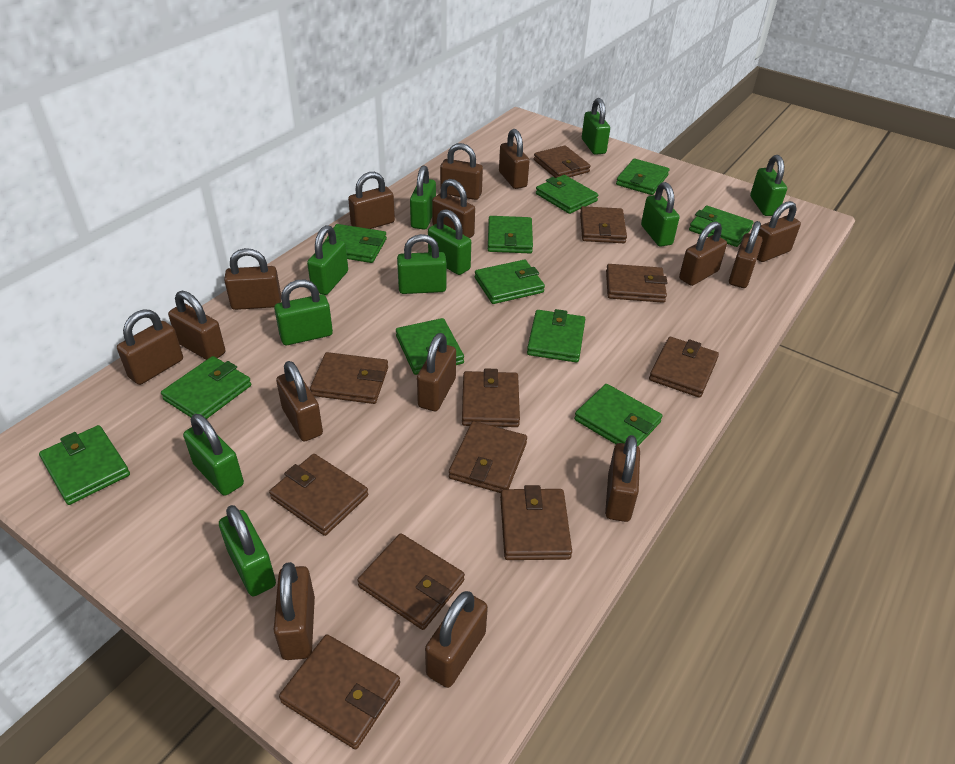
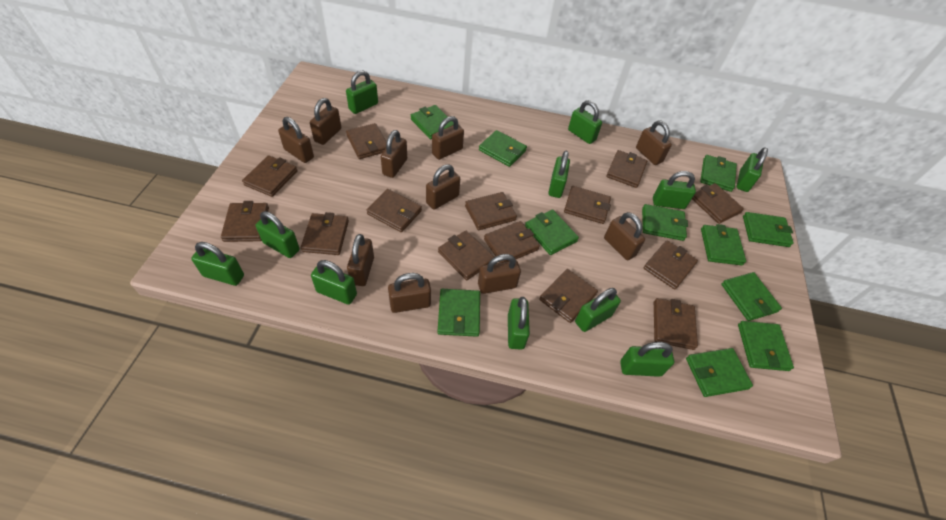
brown padlock: 15 -> 10
brown wallet: 11 -> 14
green padlock: 10 -> 11

